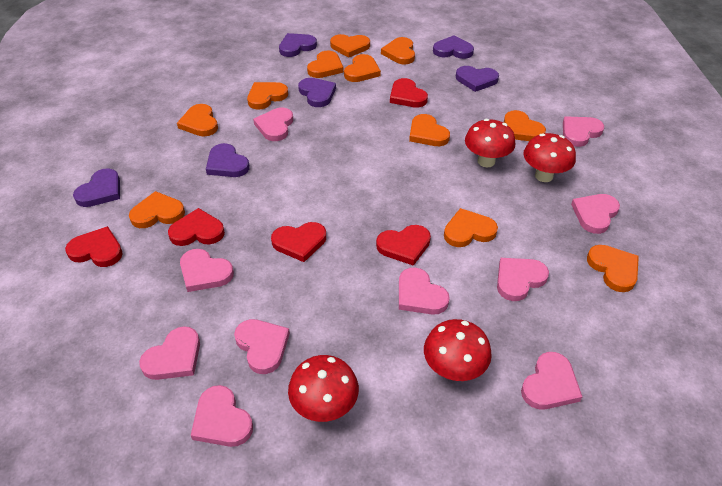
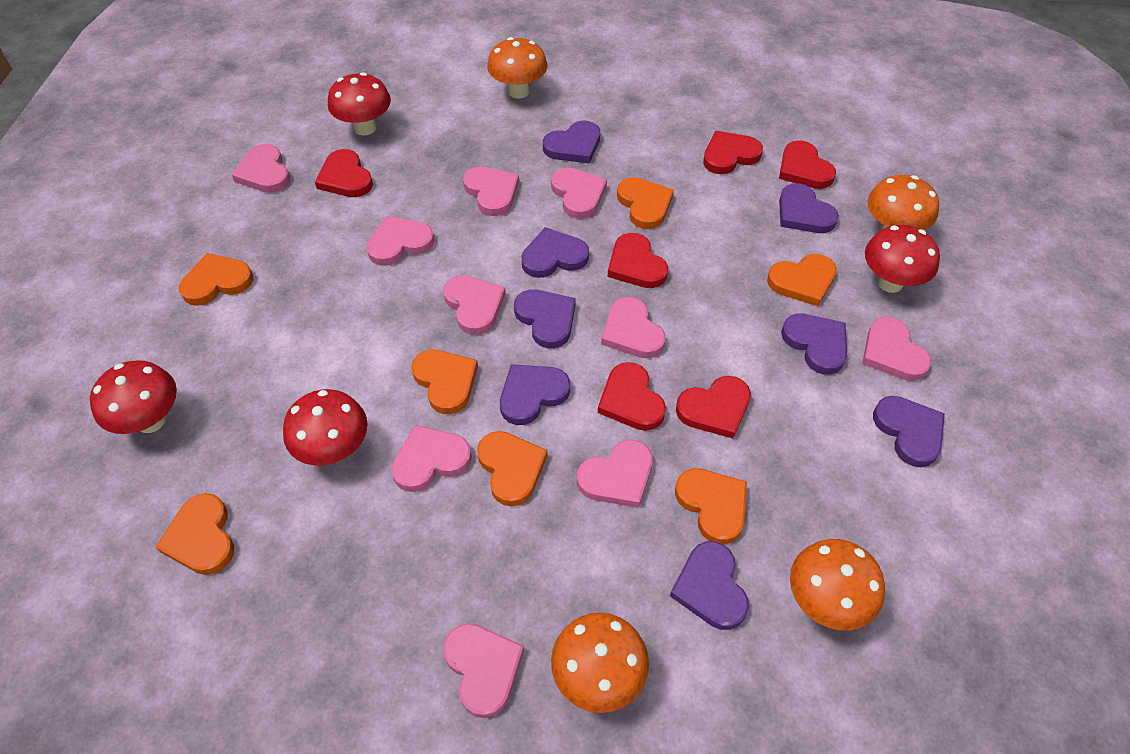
orange heart: 11 -> 7
orange mushroom: 0 -> 4
purple heart: 6 -> 8
red heart: 5 -> 6

